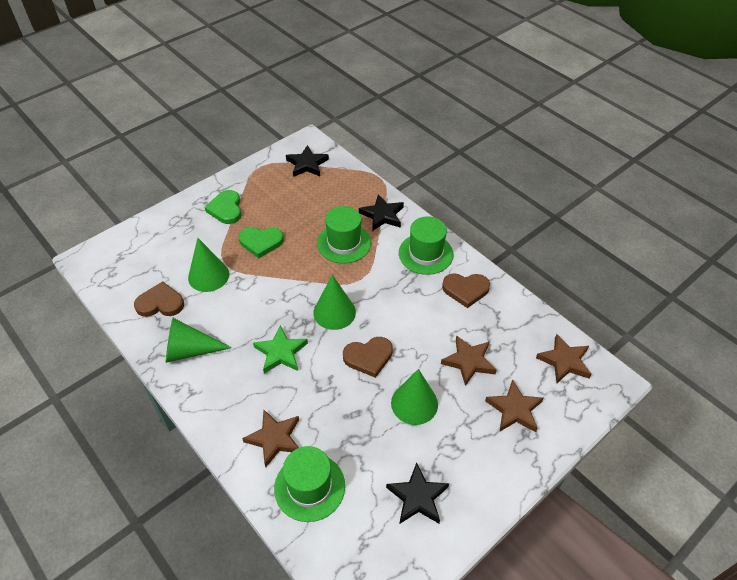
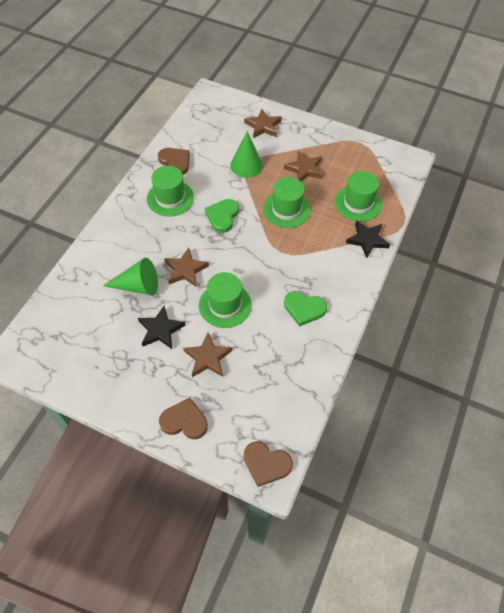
black star: 3 -> 2
green cone: 4 -> 2
green hat: 3 -> 4
green star: 1 -> 0

